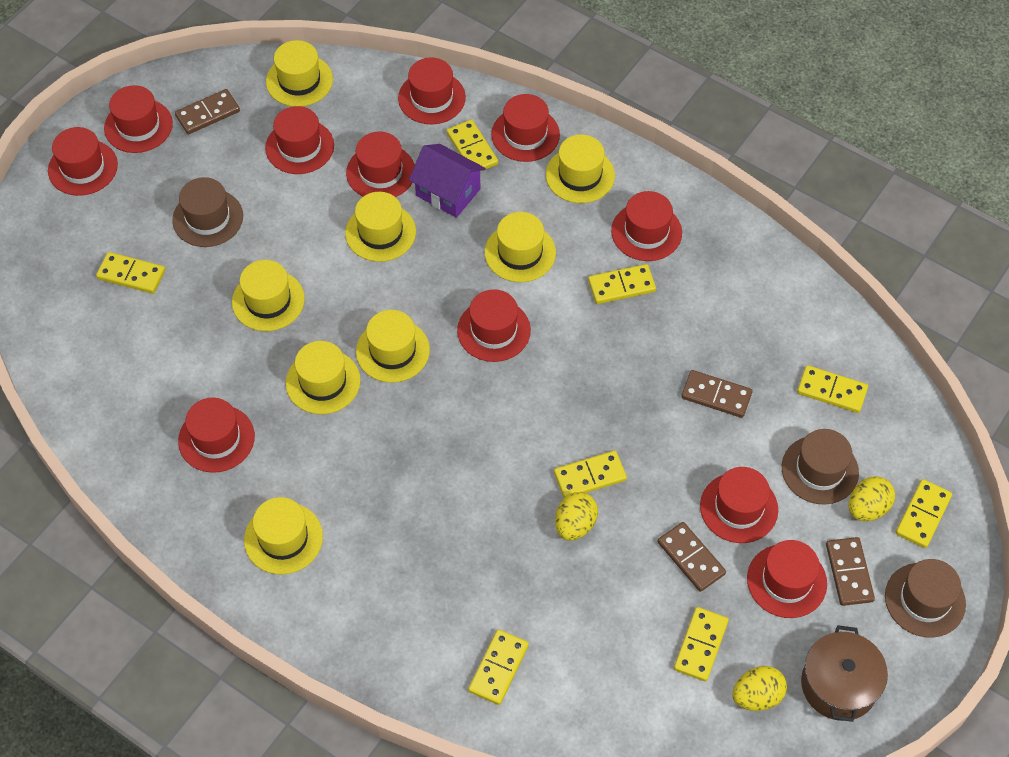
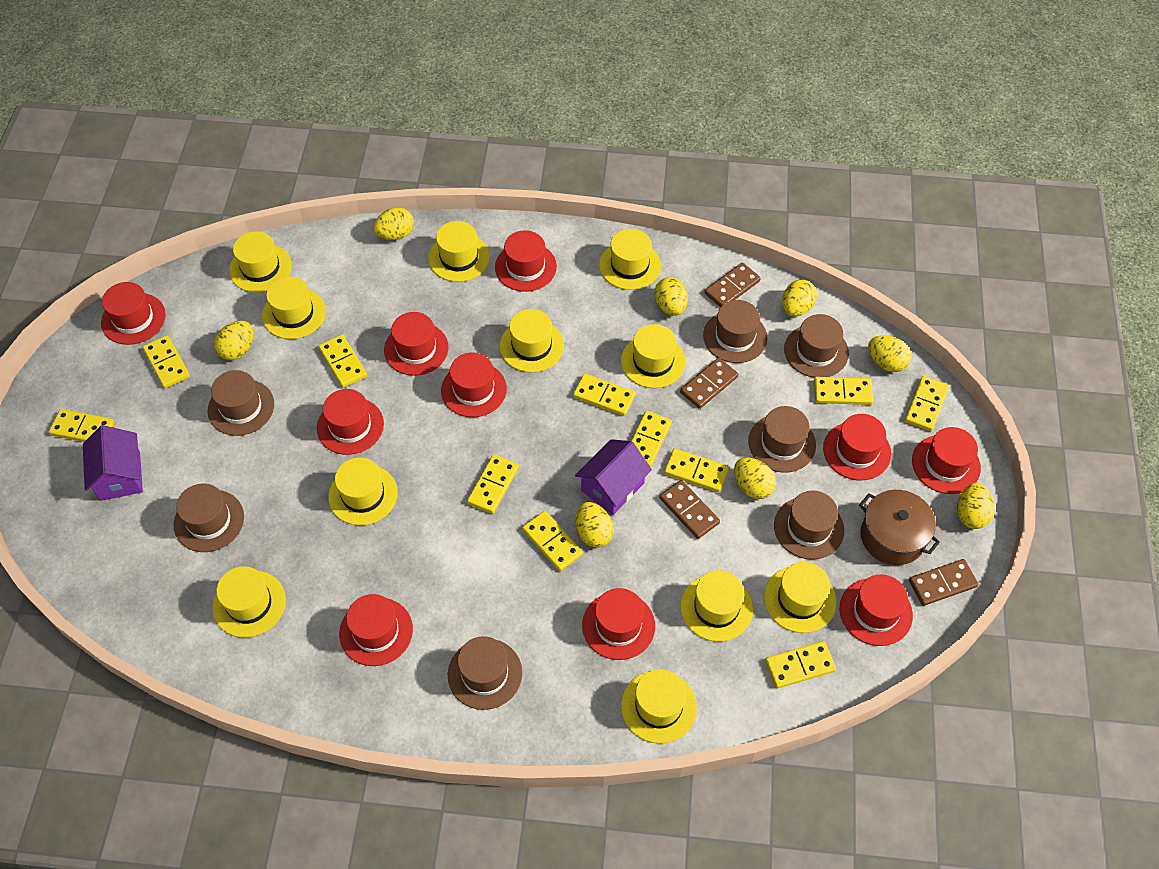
brown hat: 3 -> 7
purple house: 1 -> 2
red hat: 11 -> 10
yellow domino: 8 -> 11
yellow egg: 3 -> 8
yellow hat: 8 -> 11

